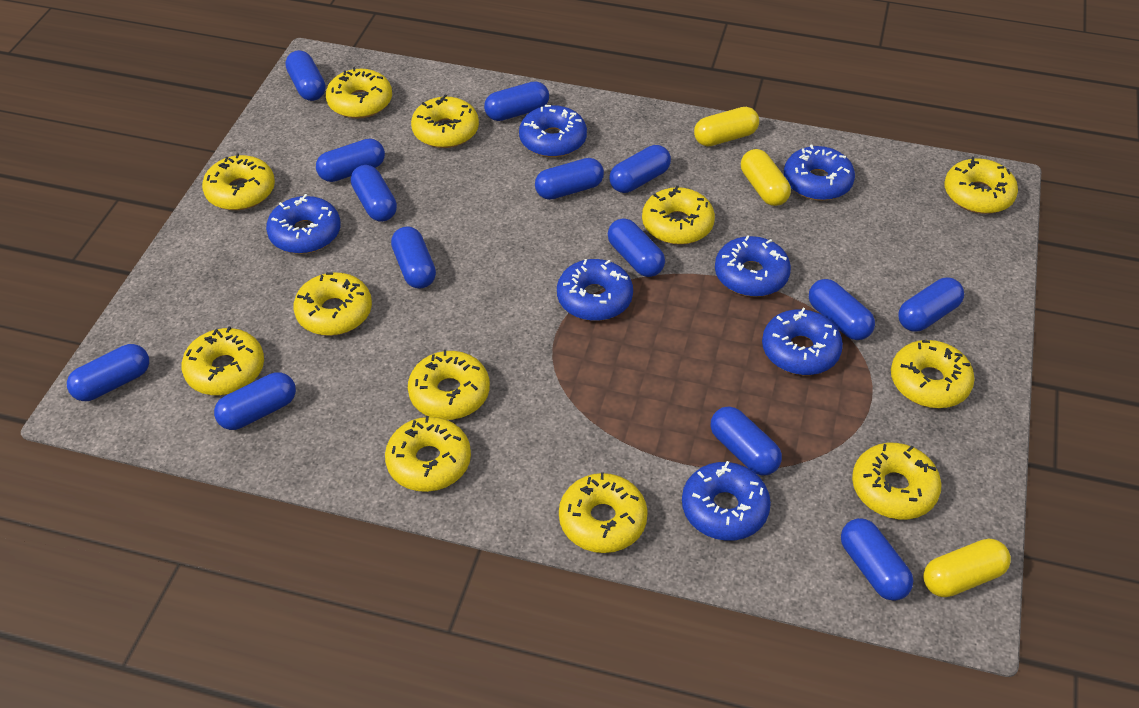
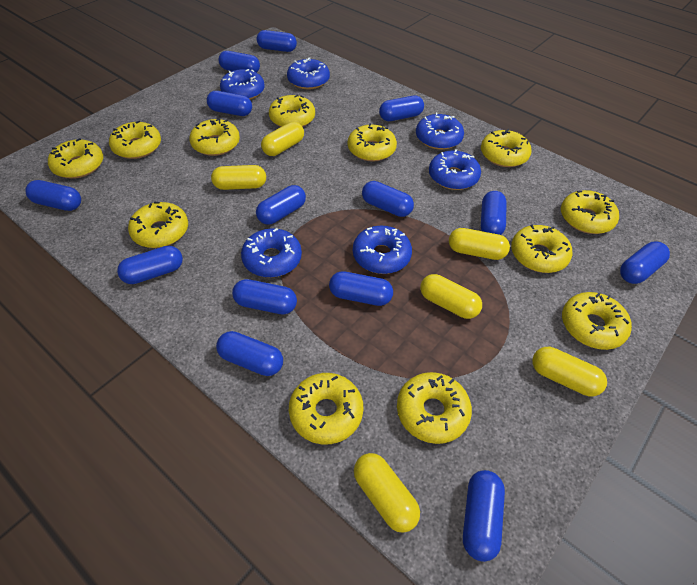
blue donut: 7 -> 6
yellow capsule: 3 -> 6

